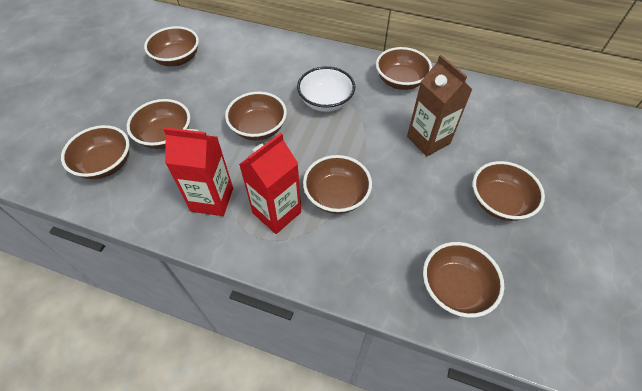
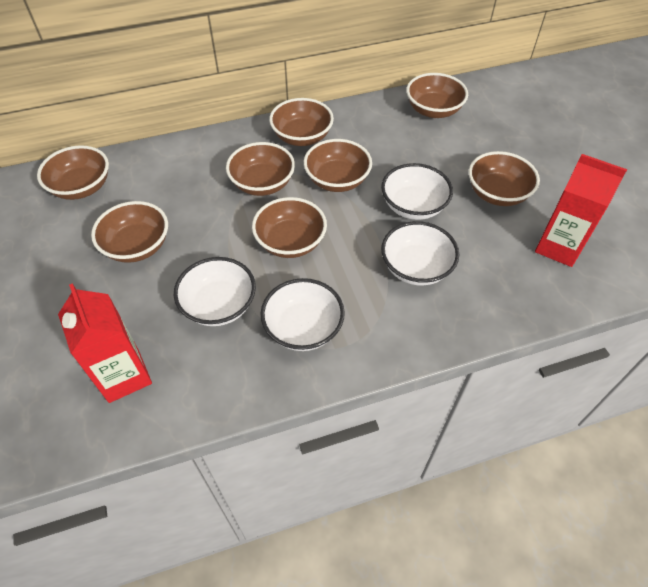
brown carton: 1 -> 0
white bowl: 1 -> 4

